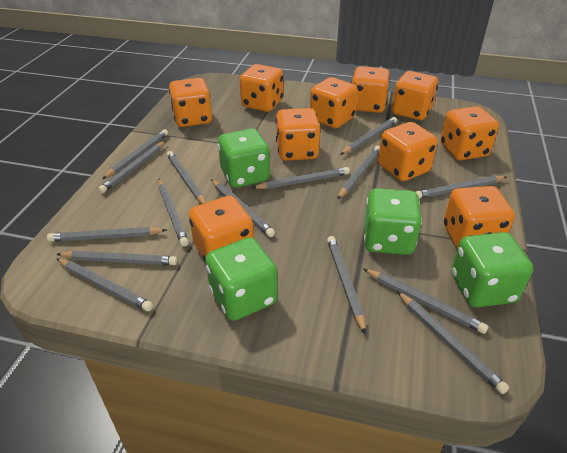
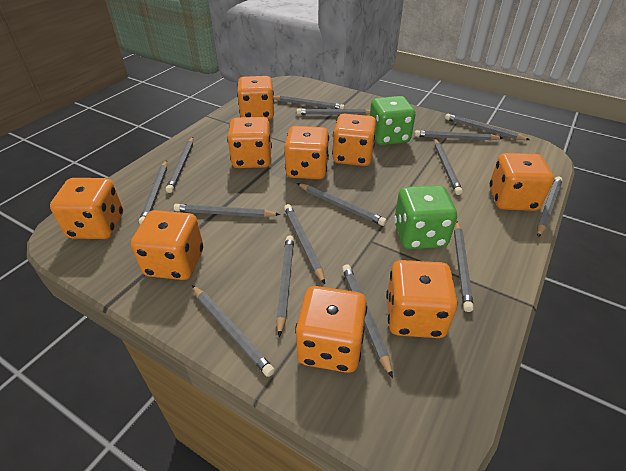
green dice: 4 -> 2
orange dice: 10 -> 9

